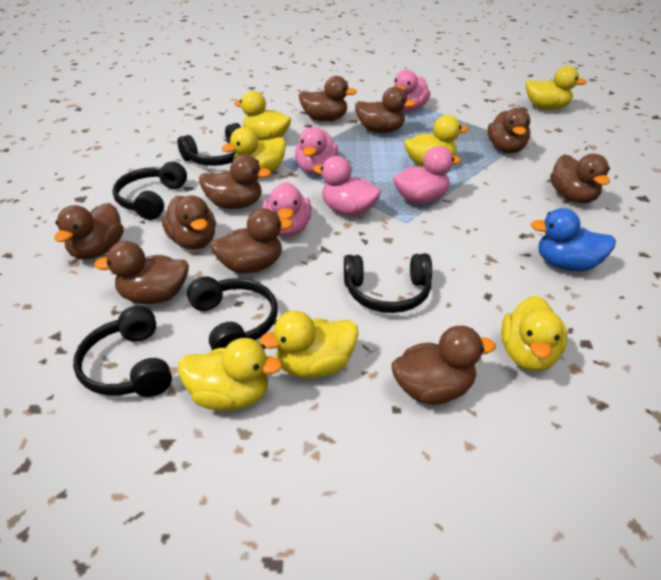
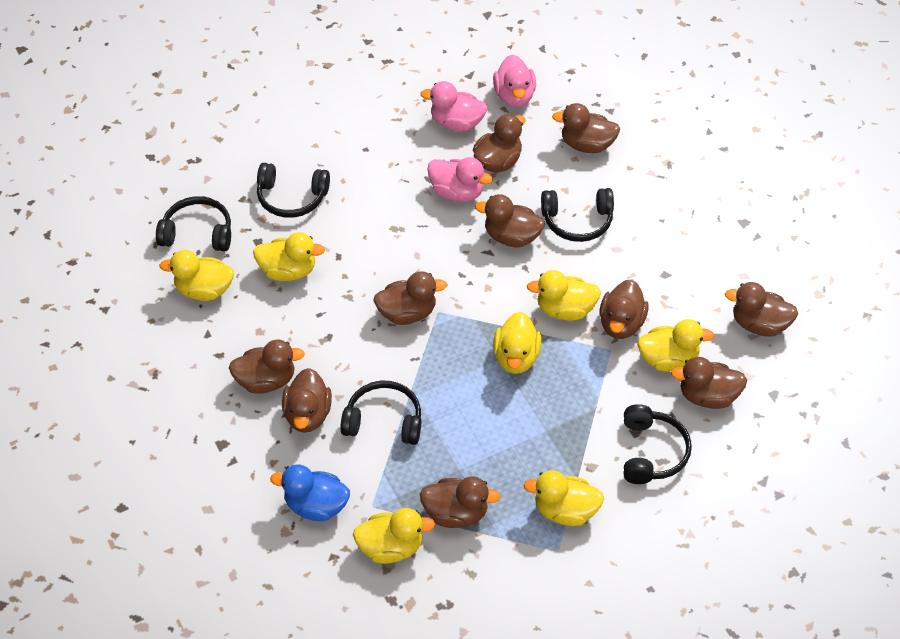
pink duck: 5 -> 3

